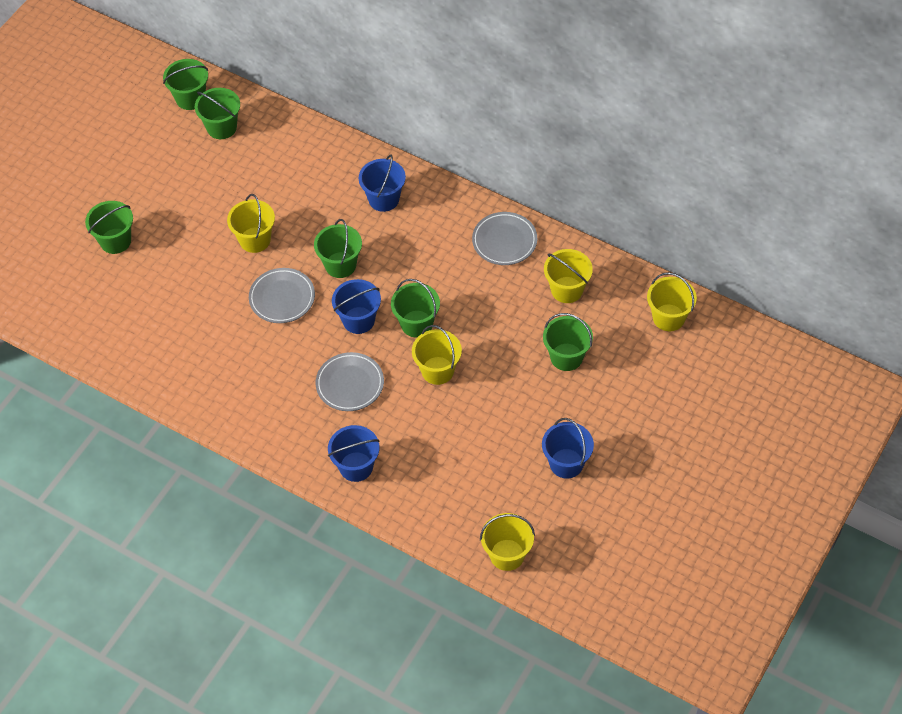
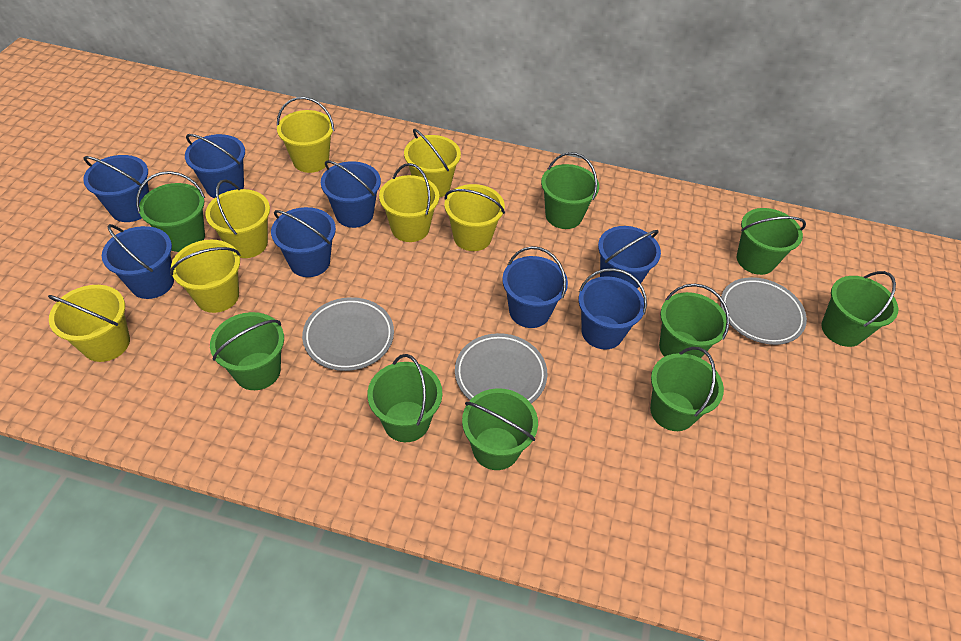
blue bucket: 4 -> 8
green bucket: 6 -> 9
yellow bucket: 5 -> 7

